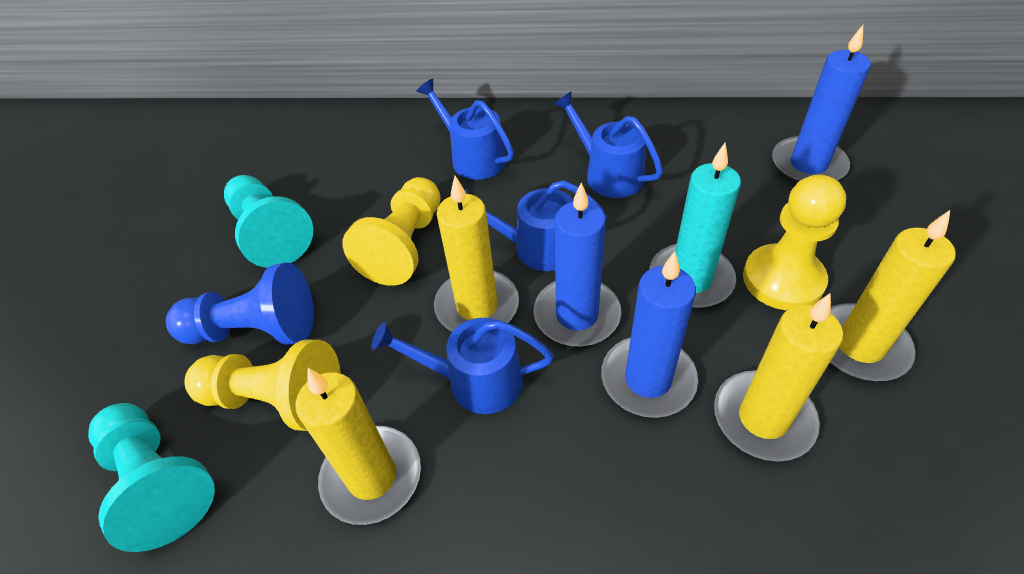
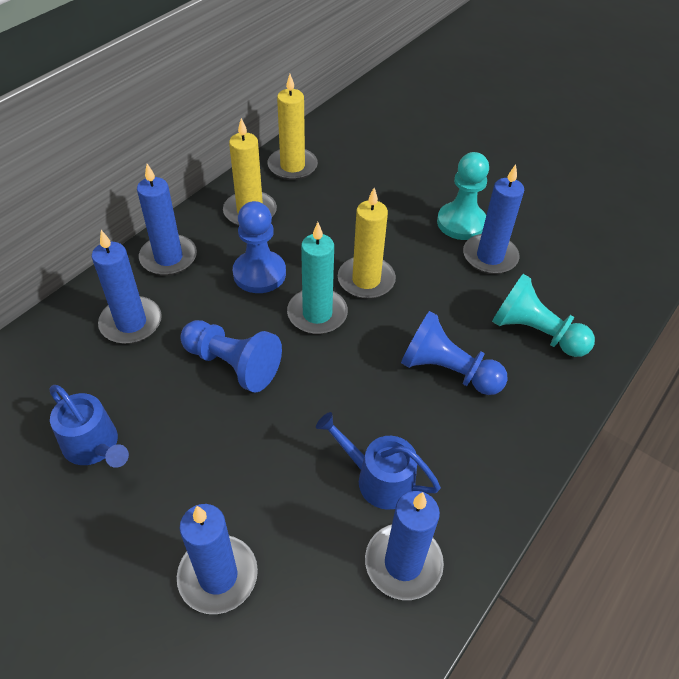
blue candle: 3 -> 5
blue pawn: 1 -> 3
blue watering can: 4 -> 2
yellow candle: 4 -> 3
yellow pawn: 3 -> 0

